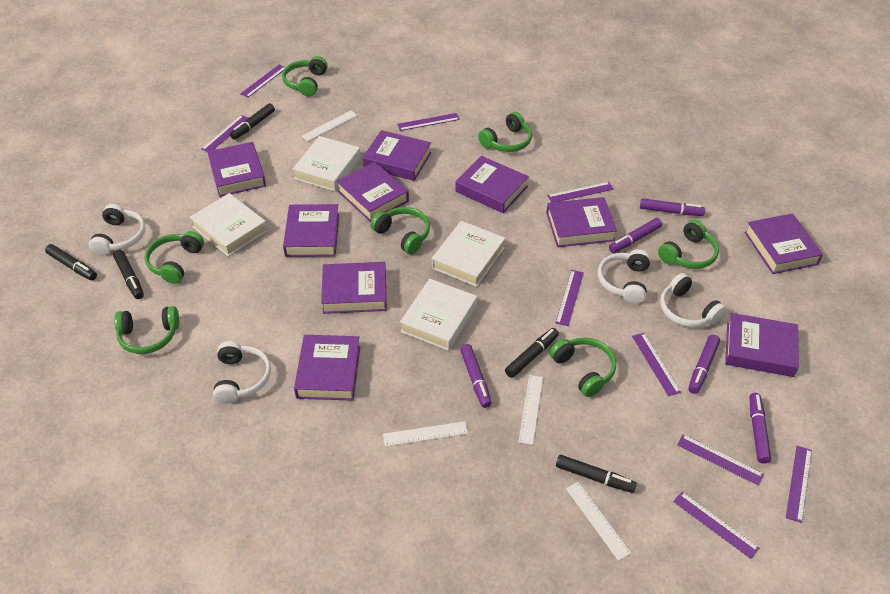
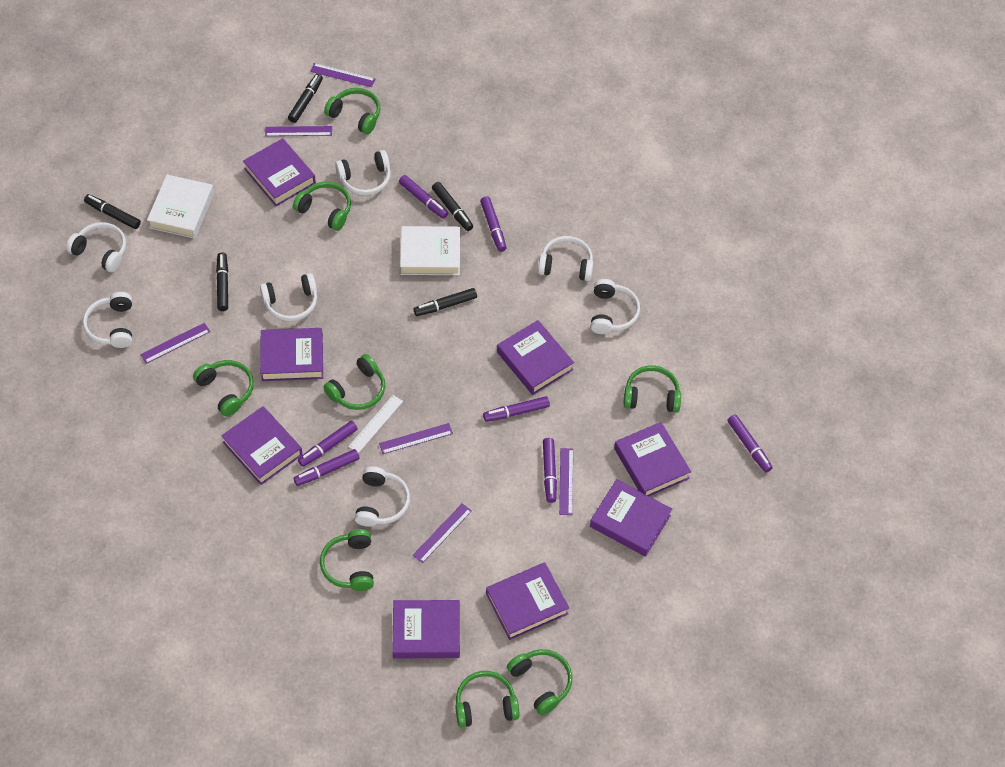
green headphones: 7 -> 8
purple book: 10 -> 8
purple marker: 5 -> 7
purple ruler: 9 -> 6
white book: 4 -> 2
white headphones: 4 -> 7
white ruler: 4 -> 1

